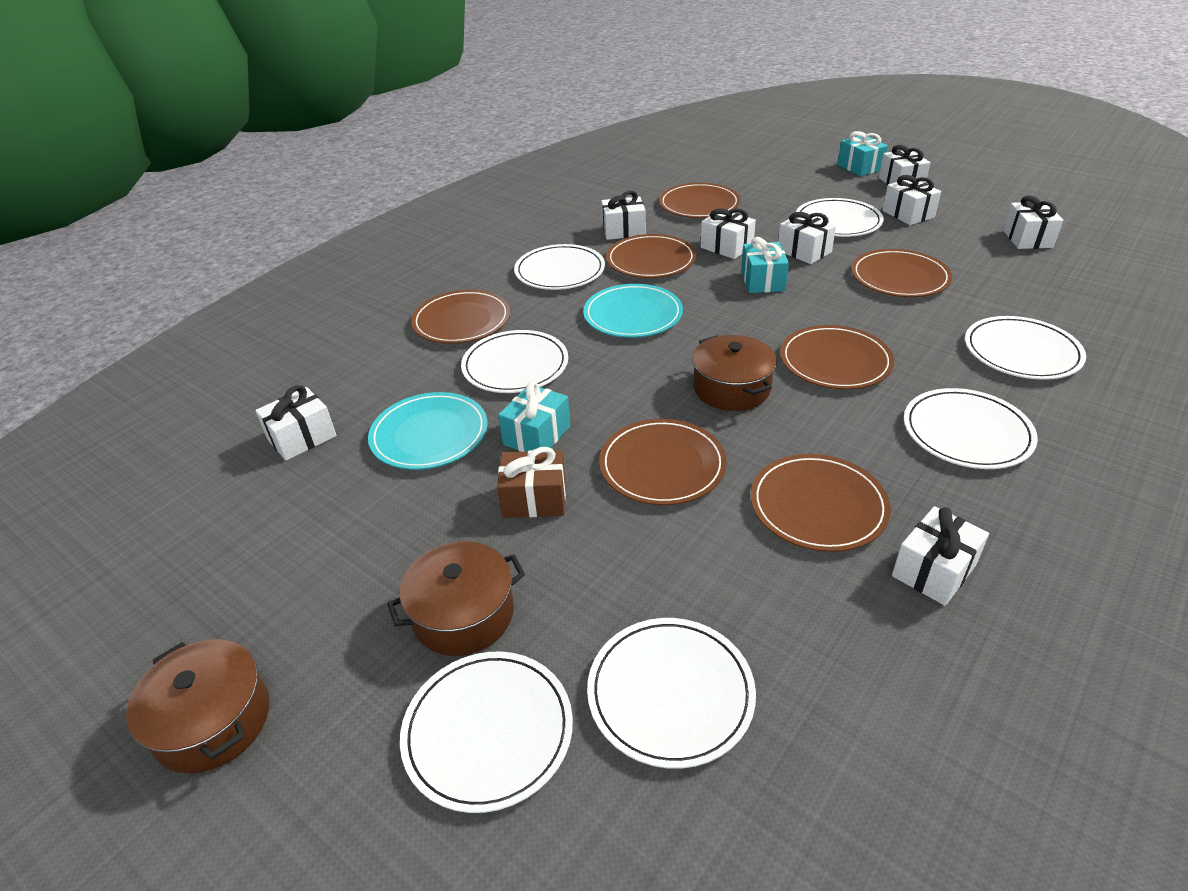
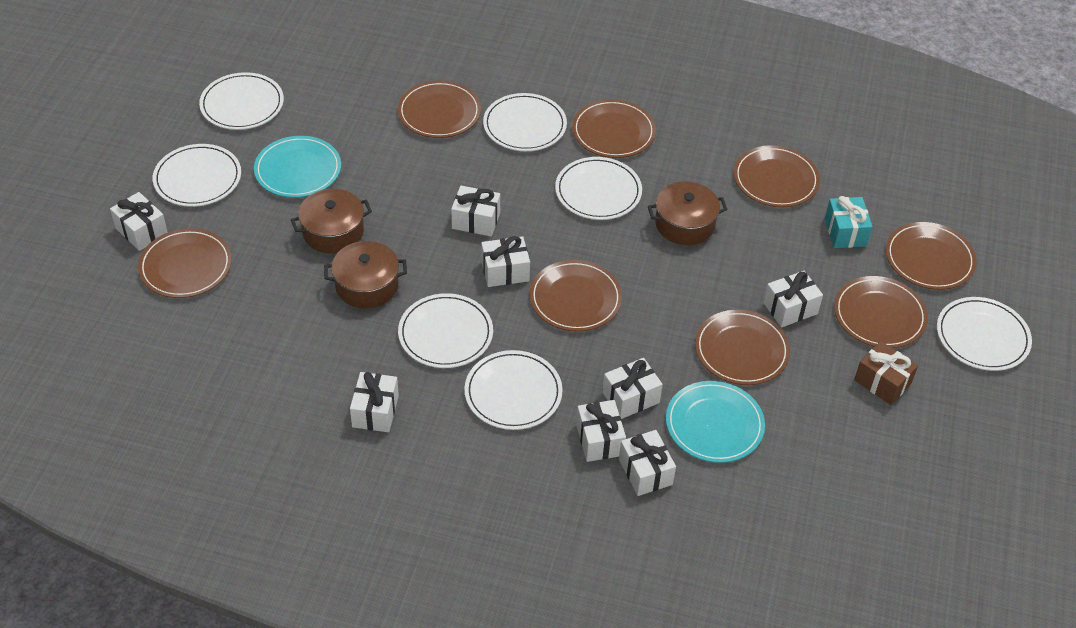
brown plate: 7 -> 8
turquoise gift: 3 -> 1

